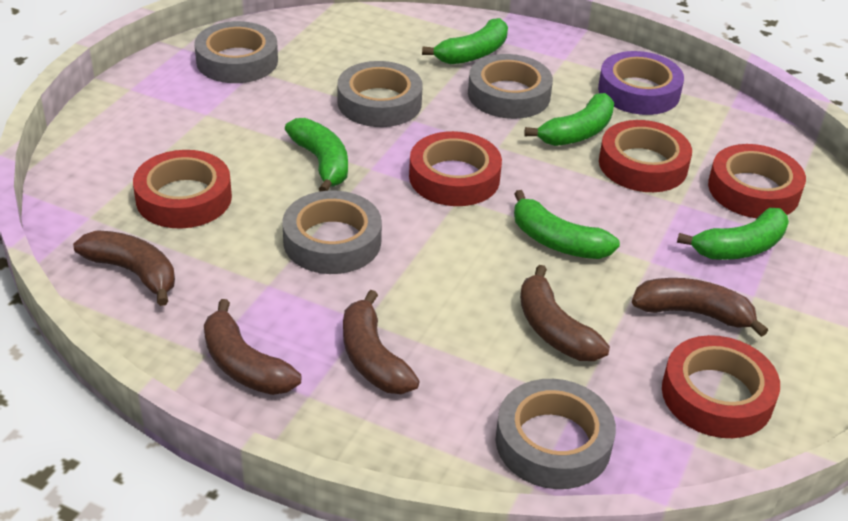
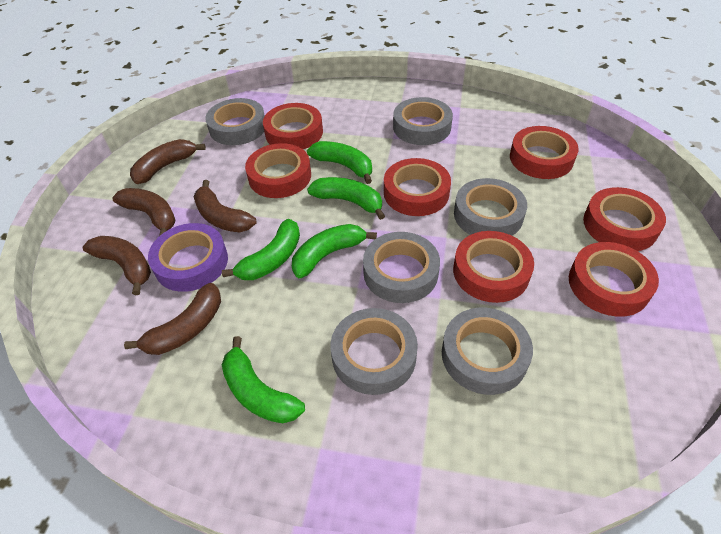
grey tape: 5 -> 6
red tape: 5 -> 7

